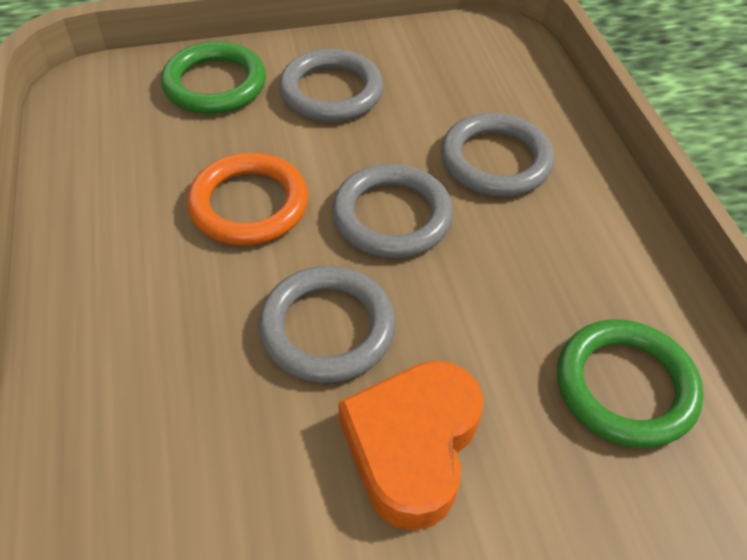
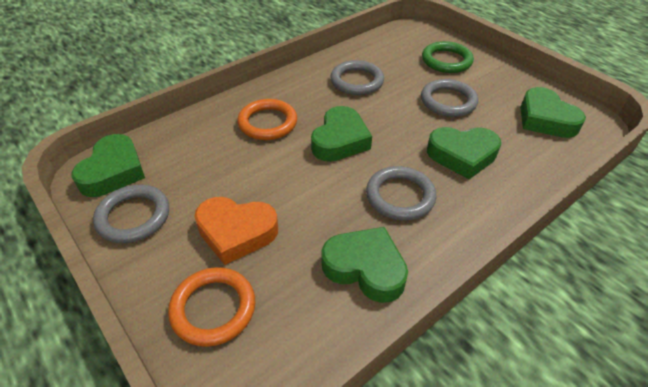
green heart: 0 -> 5
green ring: 2 -> 1
orange ring: 1 -> 2

